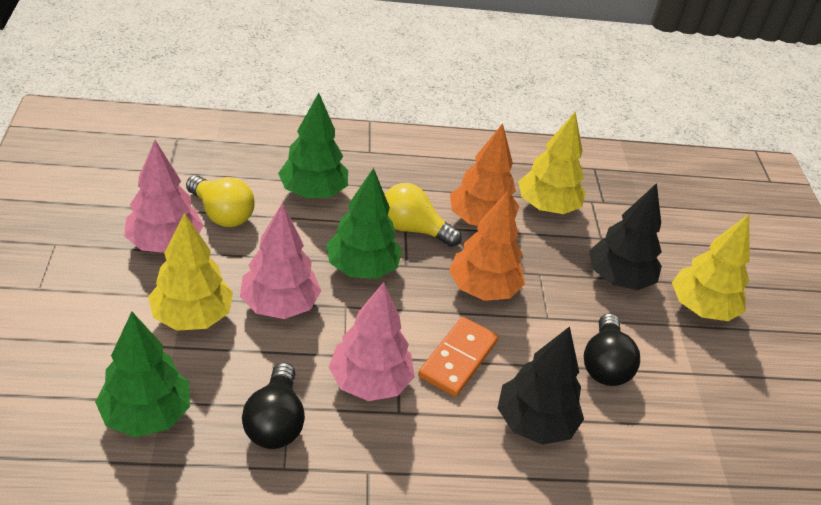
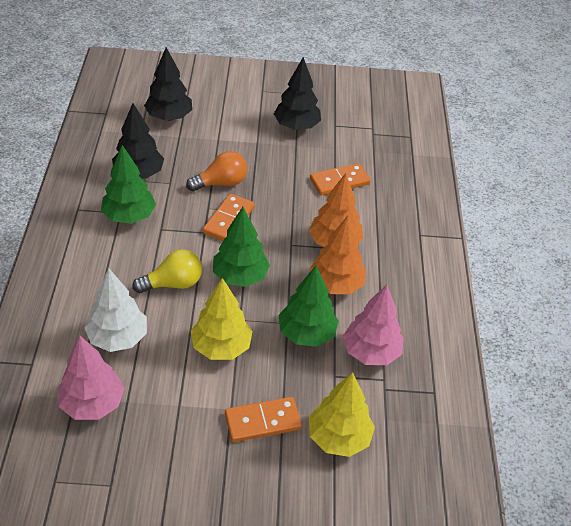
black light bulb: 2 -> 0
black tree: 2 -> 3
orange domino: 1 -> 3
orange light bulb: 0 -> 1
pink tree: 3 -> 2
white tree: 0 -> 1
yellow light bulb: 2 -> 1
yellow tree: 3 -> 2

